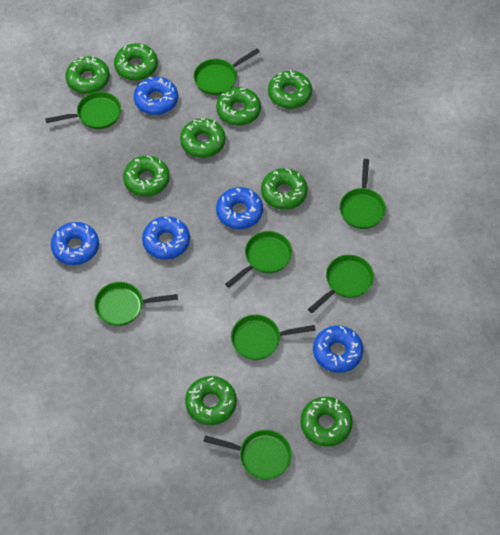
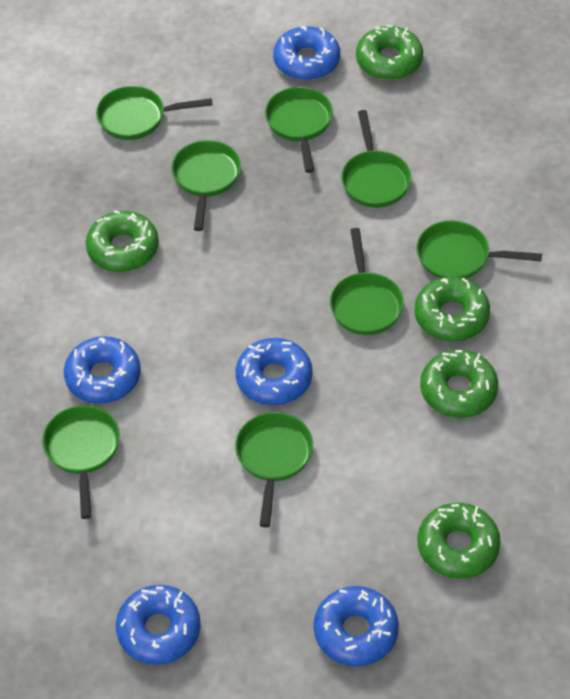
green donut: 9 -> 5

